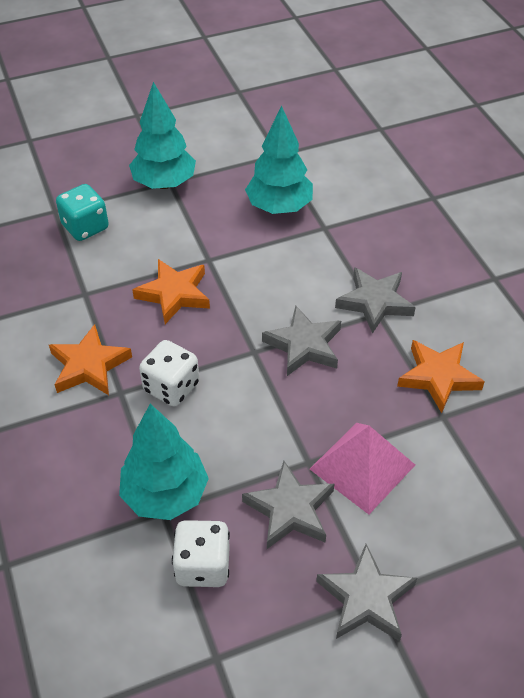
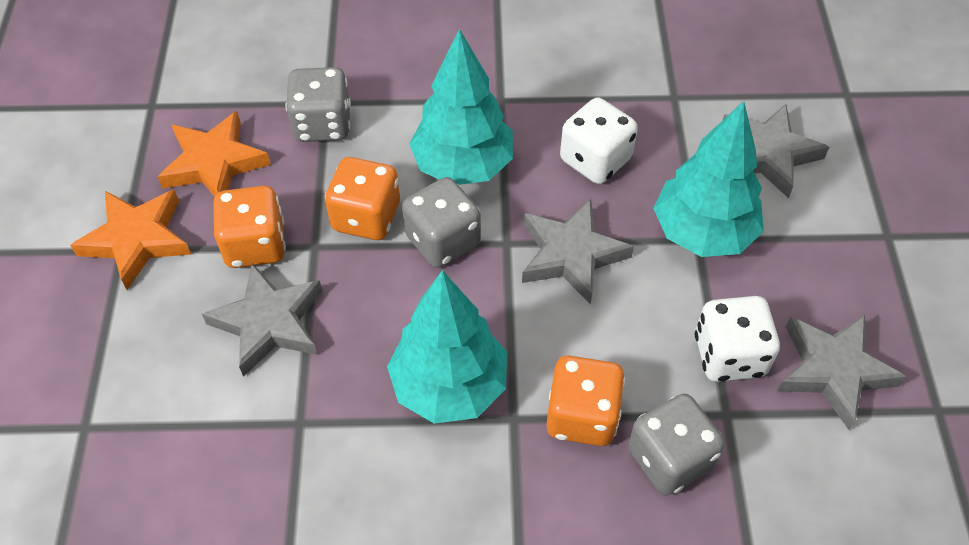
grey dice: 0 -> 3
orange dice: 0 -> 3
orange star: 3 -> 2
pink pyramid: 1 -> 0
turquoise dice: 1 -> 0

